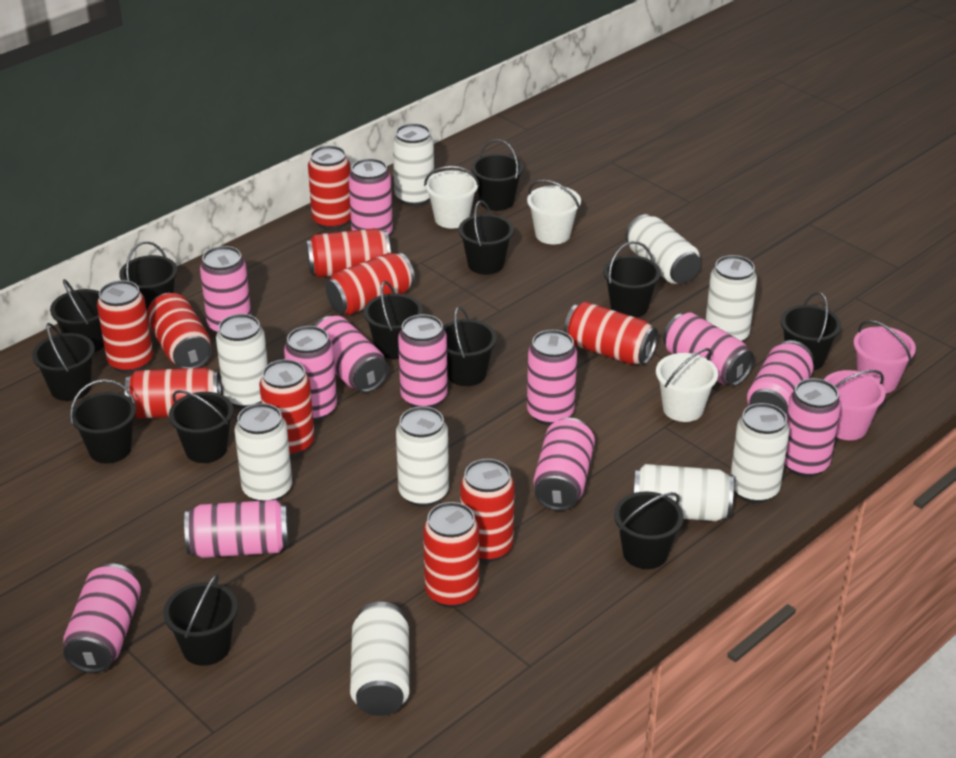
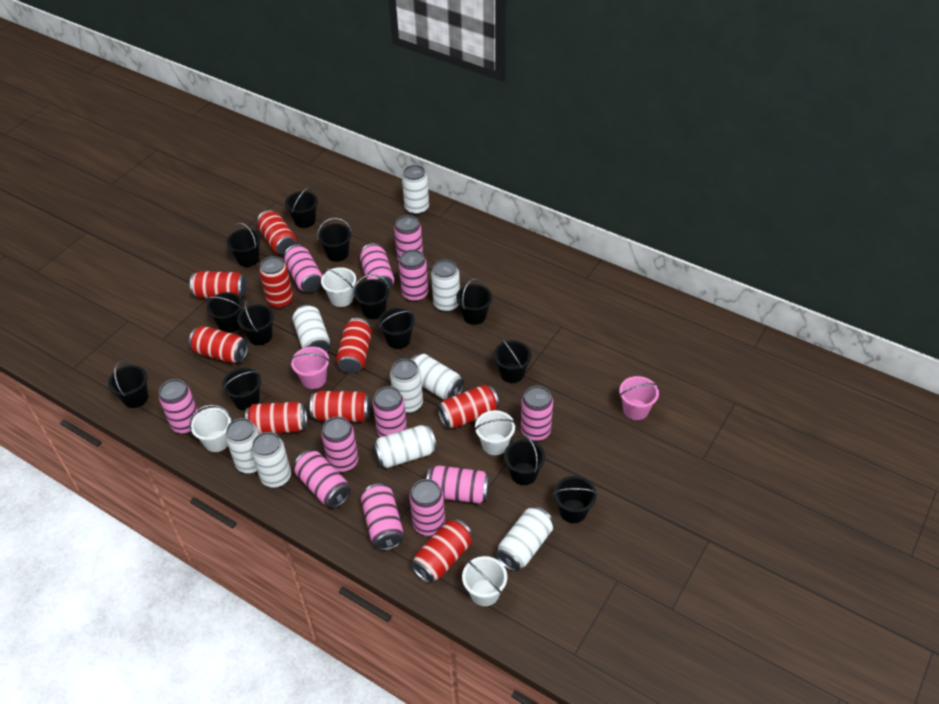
red can: 10 -> 9
white bucket: 3 -> 4

